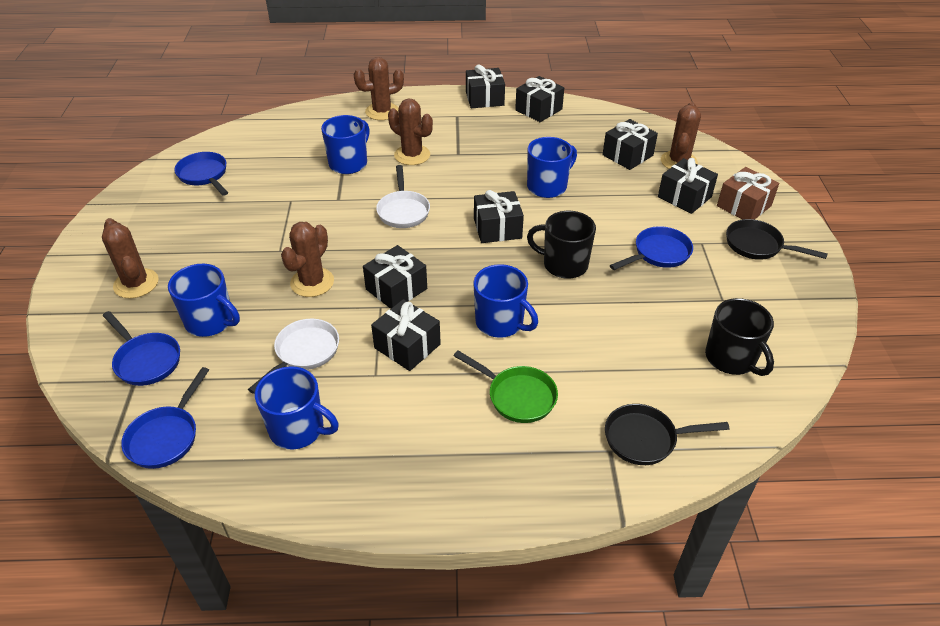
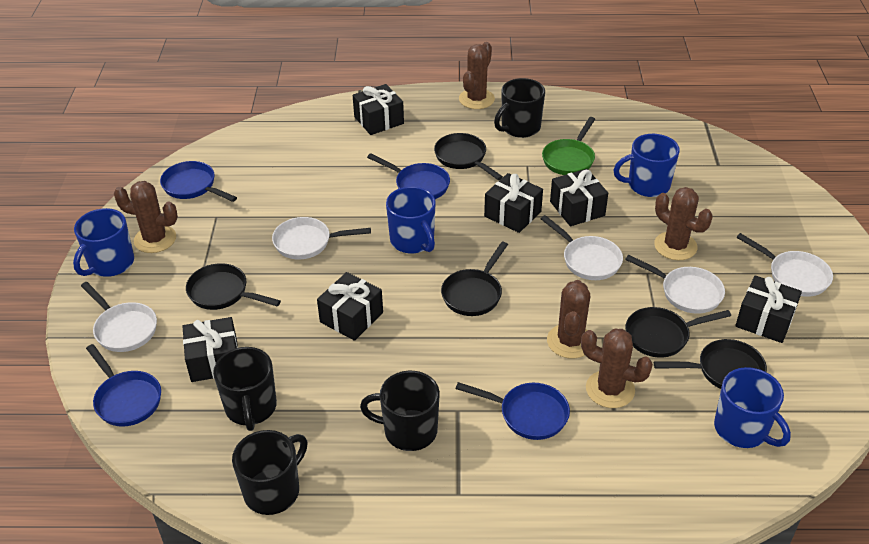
black gift: 7 -> 6
black mug: 2 -> 4
black pan: 2 -> 5
blue mug: 5 -> 4
brown gift: 1 -> 0
white pan: 2 -> 5

